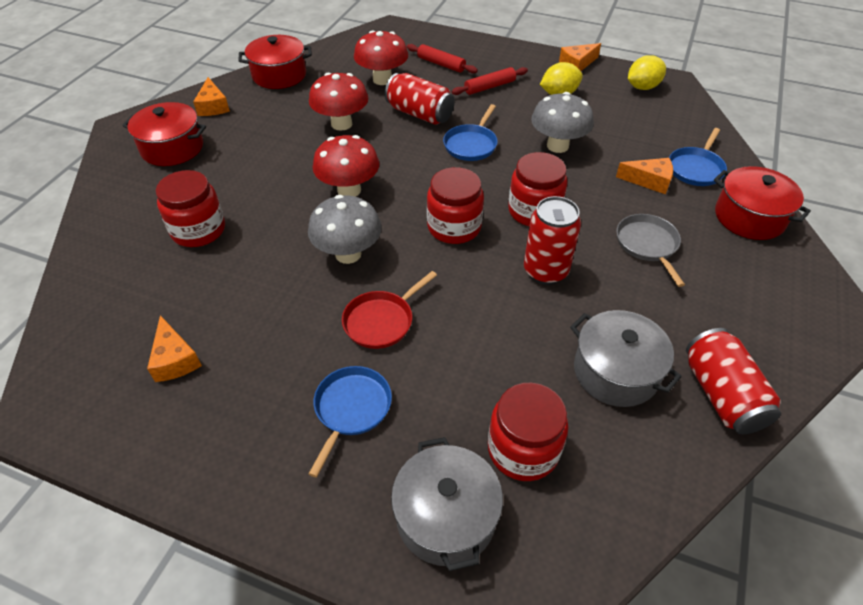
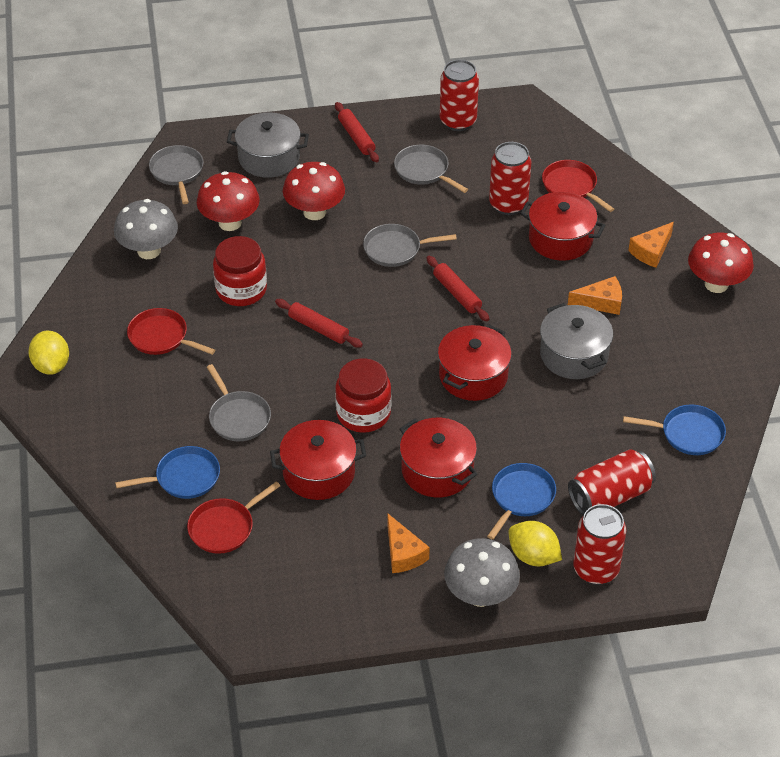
grey pan: 1 -> 4
orange cheese: 4 -> 3
red can: 3 -> 4
red jar: 4 -> 2
red pan: 1 -> 3
red pot: 3 -> 4
red rolling pin: 2 -> 3

